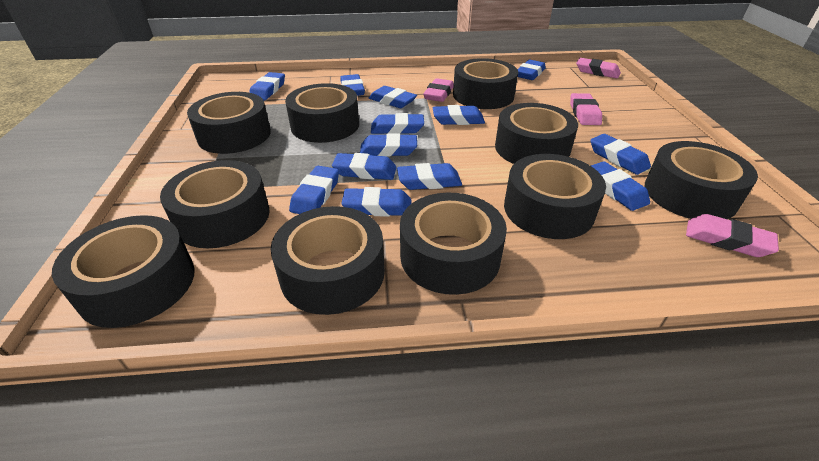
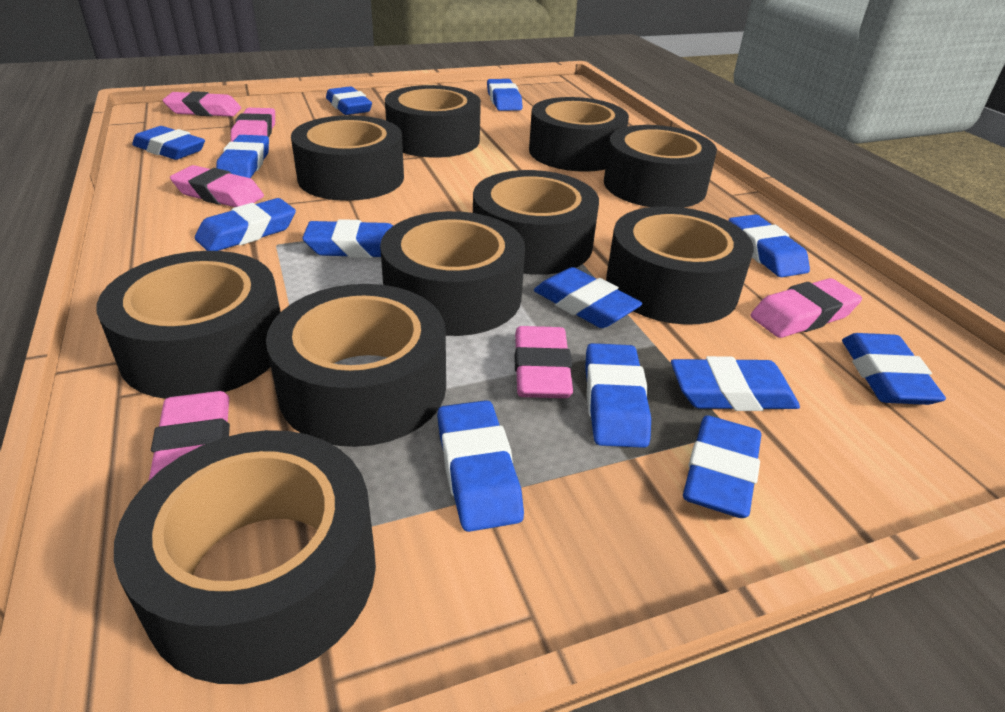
pink eraser: 4 -> 6

